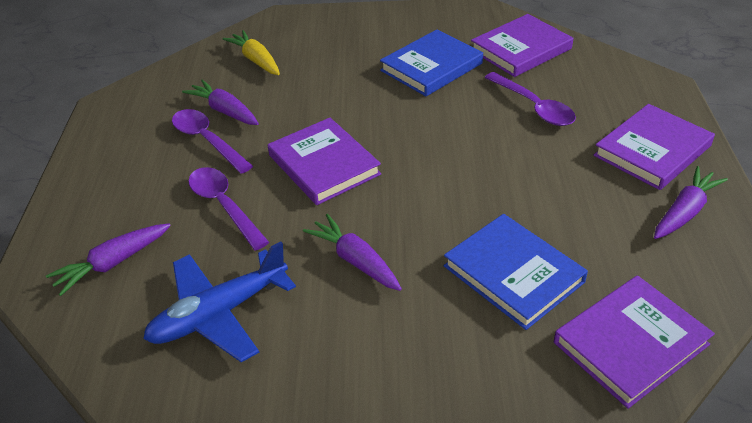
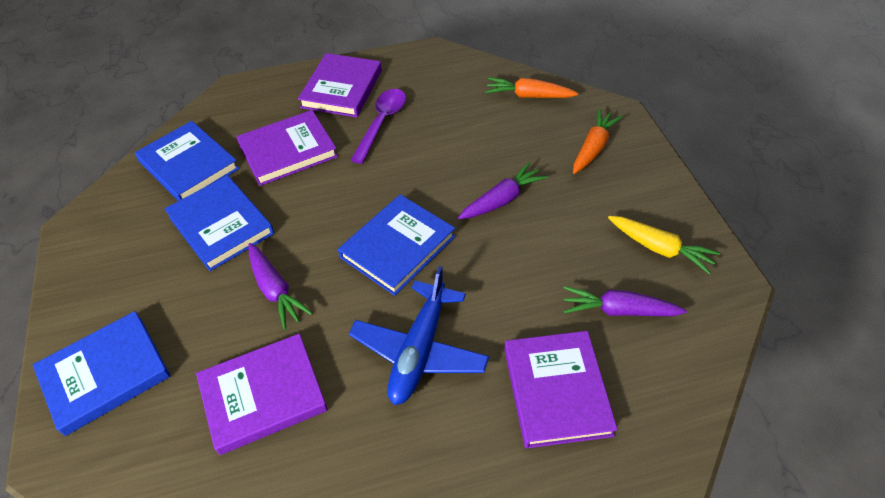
blue book: 2 -> 4
orange carrot: 0 -> 2
purple carrot: 4 -> 3
purple spoon: 3 -> 1

